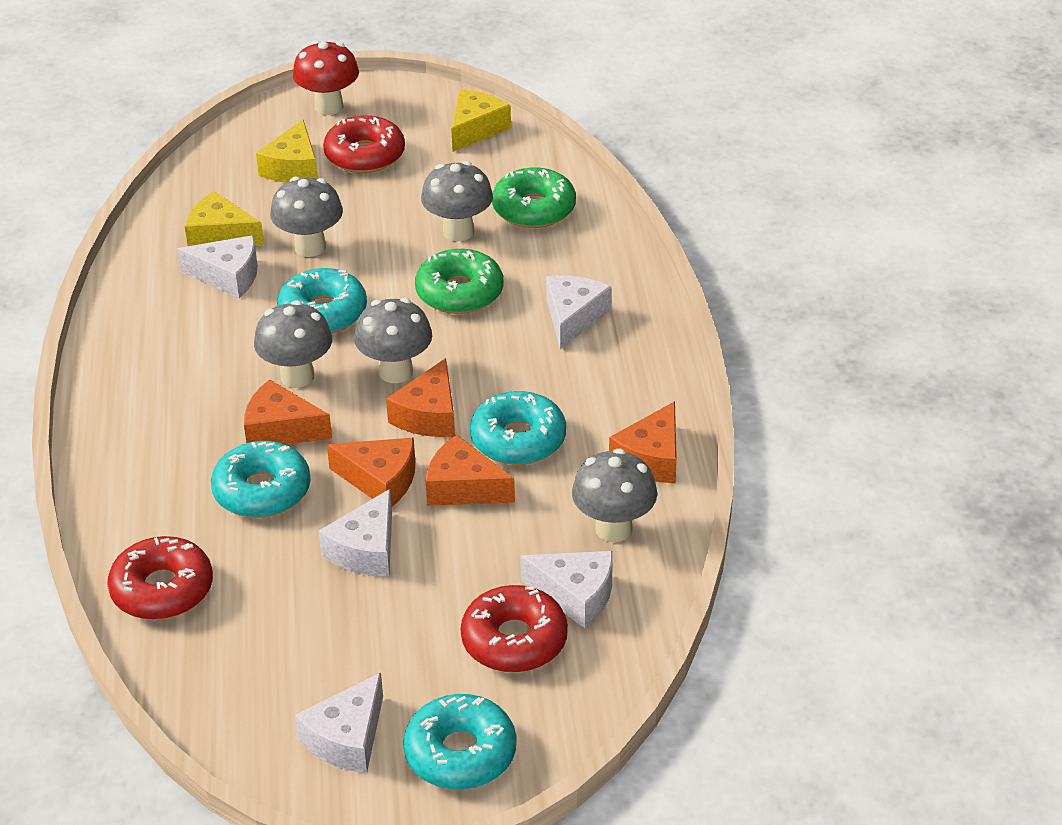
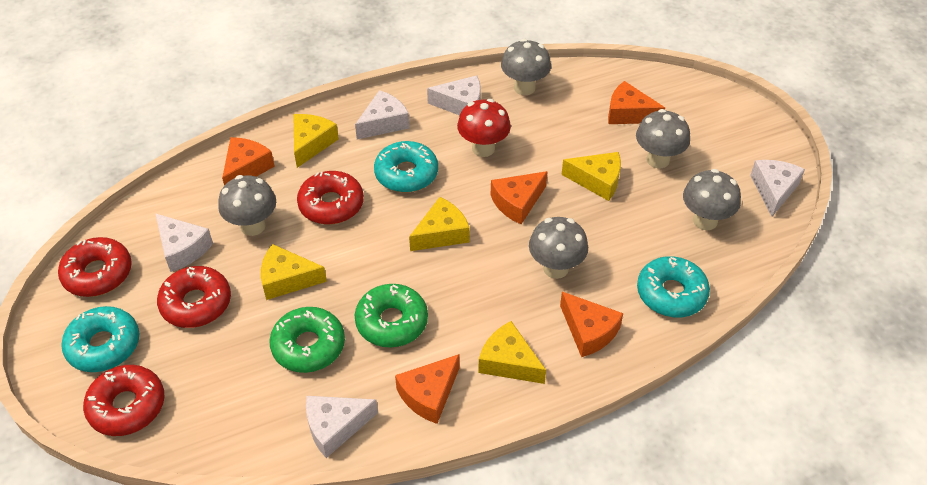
red donut: 3 -> 4
turquoise donut: 4 -> 3
yellow cheese: 3 -> 5

